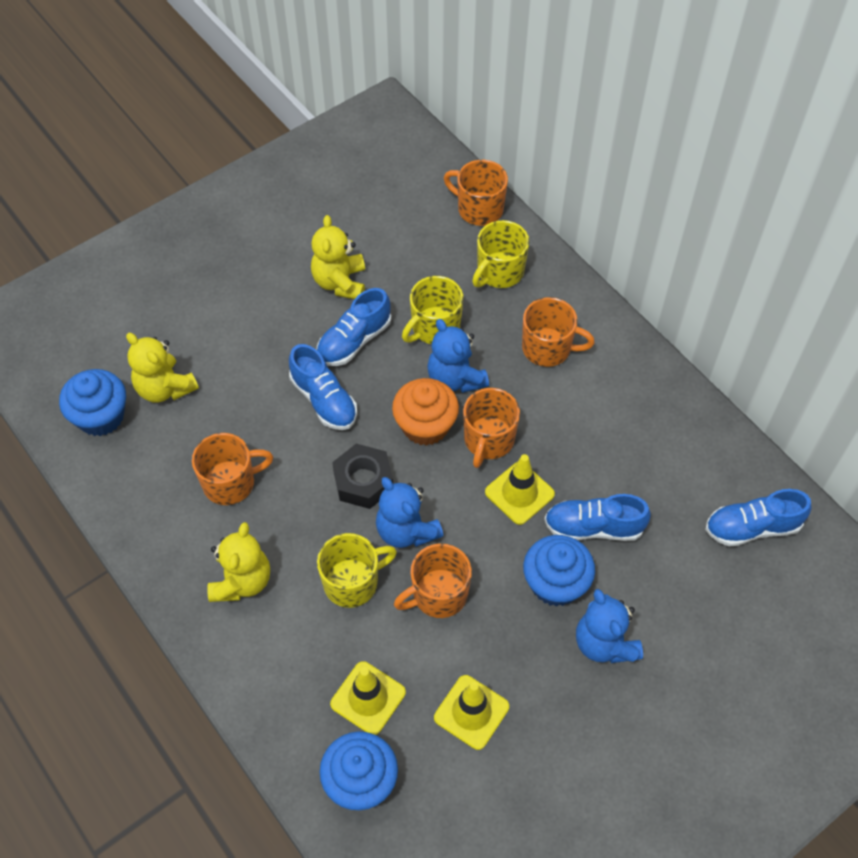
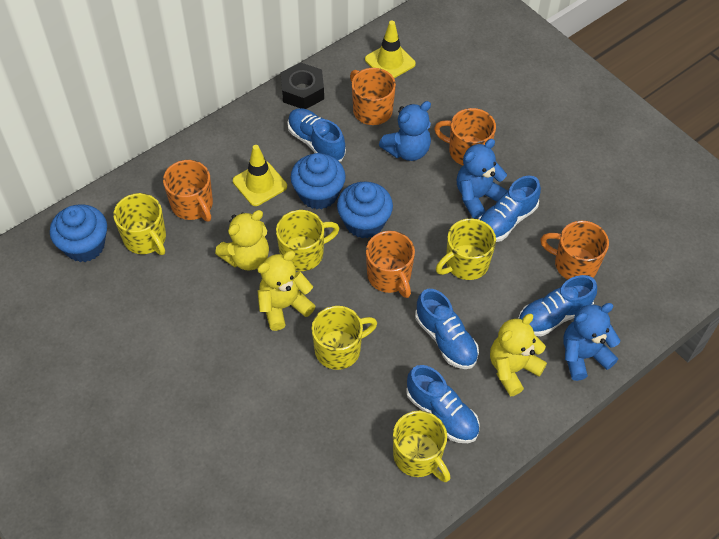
blue shoe: 4 -> 5
orange cupcake: 1 -> 0
yellow mug: 3 -> 5
yellow traffic cone: 3 -> 2

